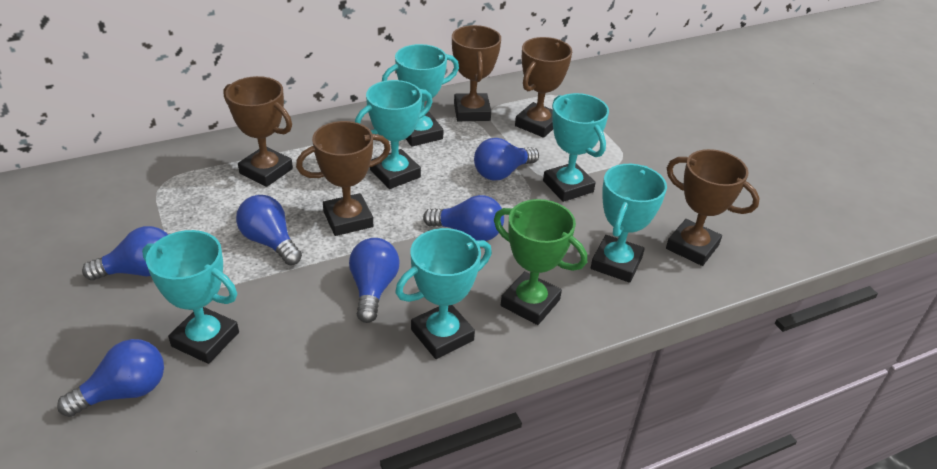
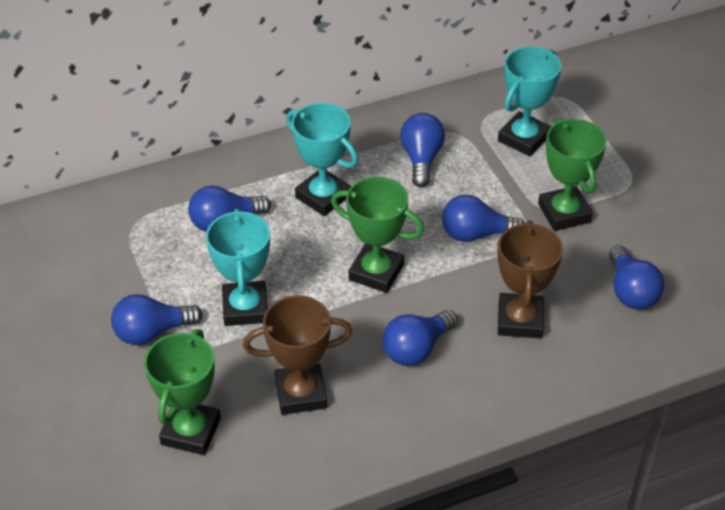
brown trophy: 5 -> 2
green trophy: 1 -> 3
turquoise trophy: 6 -> 3

